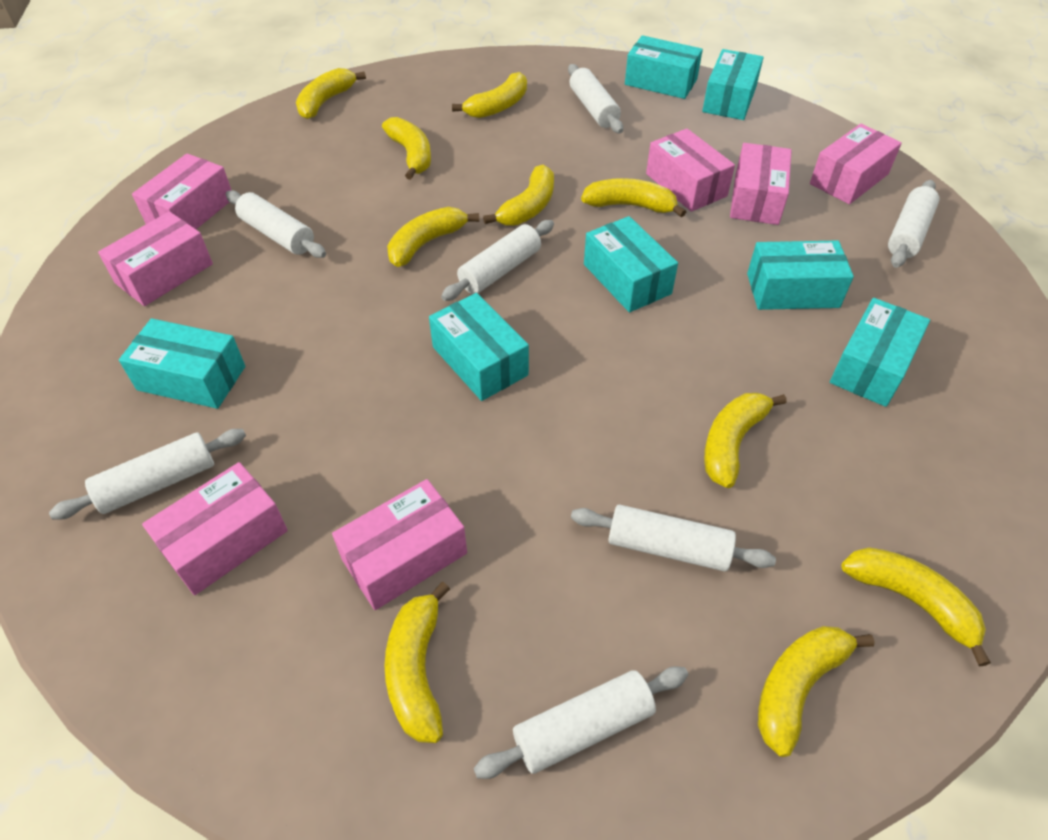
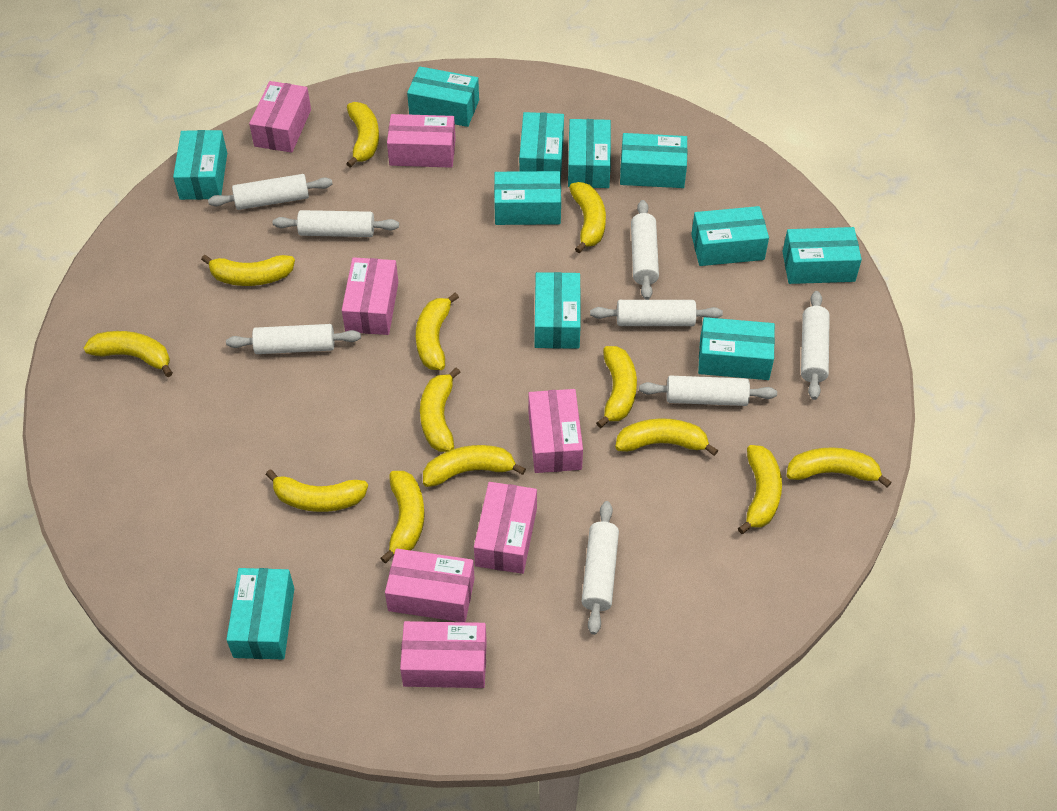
turquoise box: 7 -> 11
white rolling pin: 7 -> 8
yellow banana: 10 -> 13

